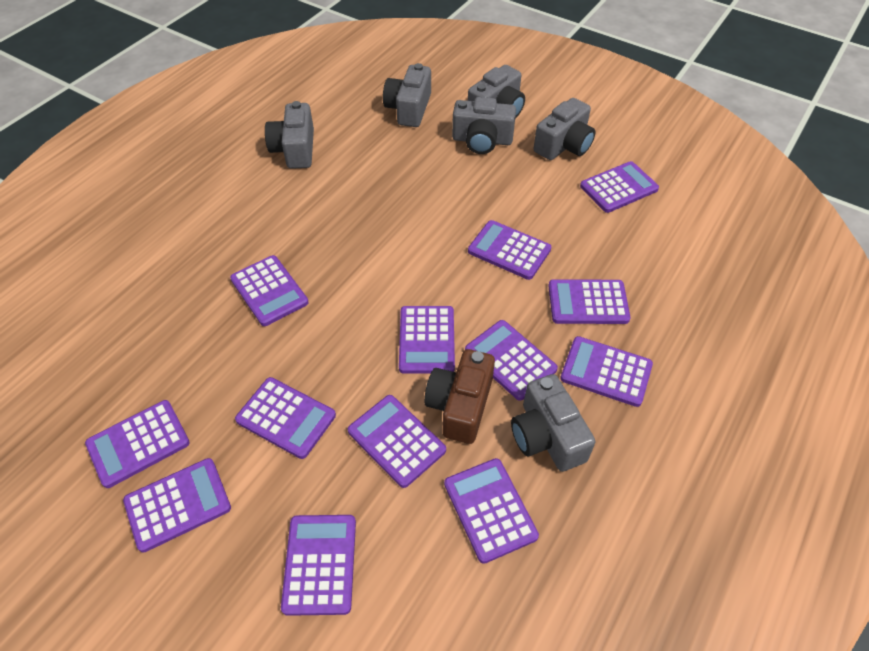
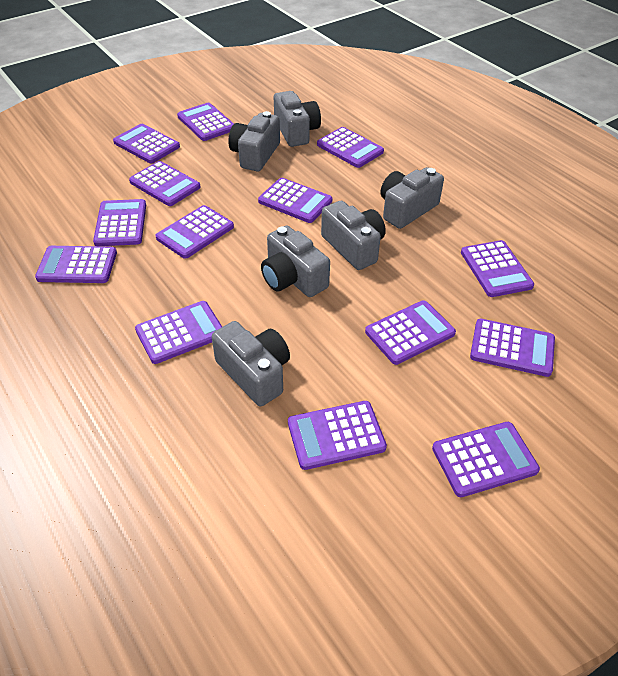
brown camera: 1 -> 0
purple calculator: 13 -> 14

